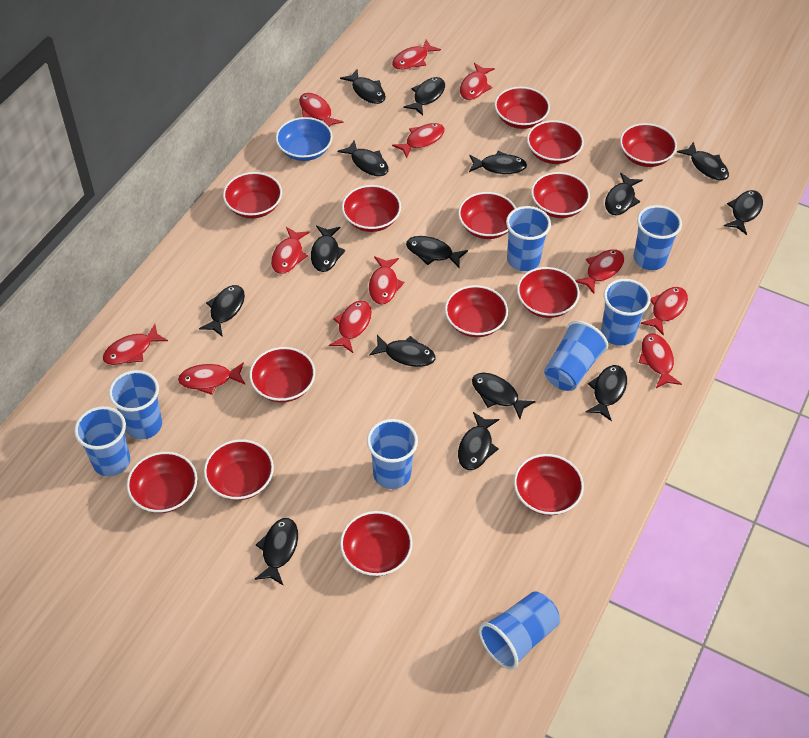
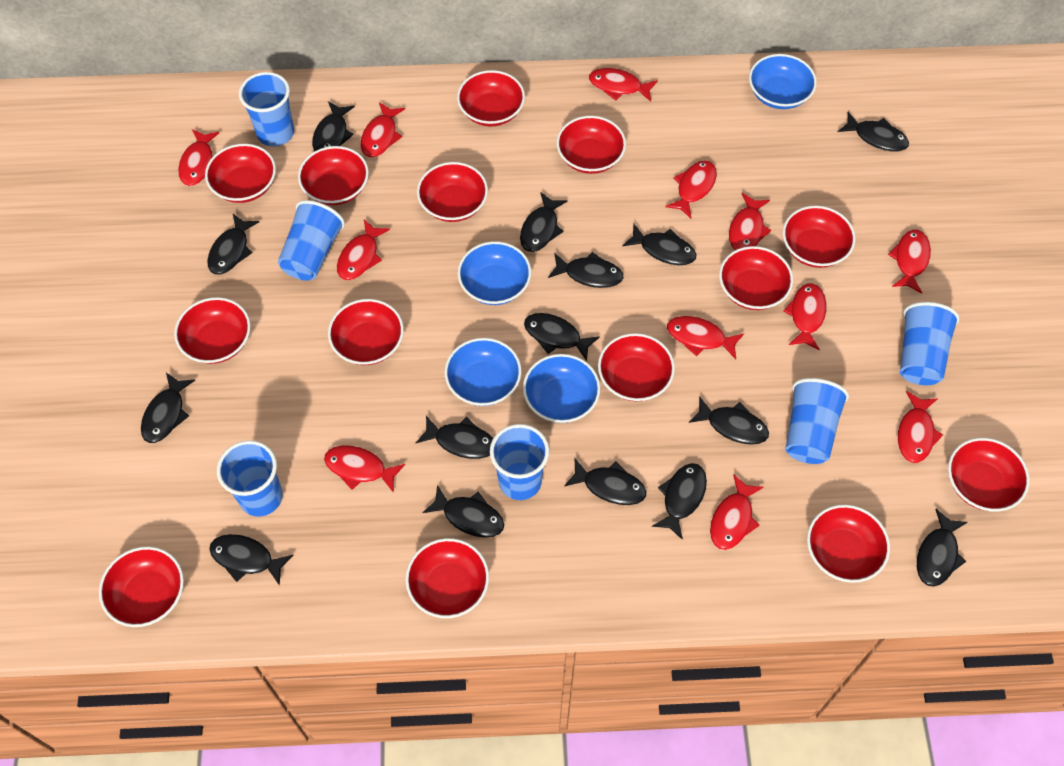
blue bowl: 1 -> 4
blue cup: 8 -> 6

